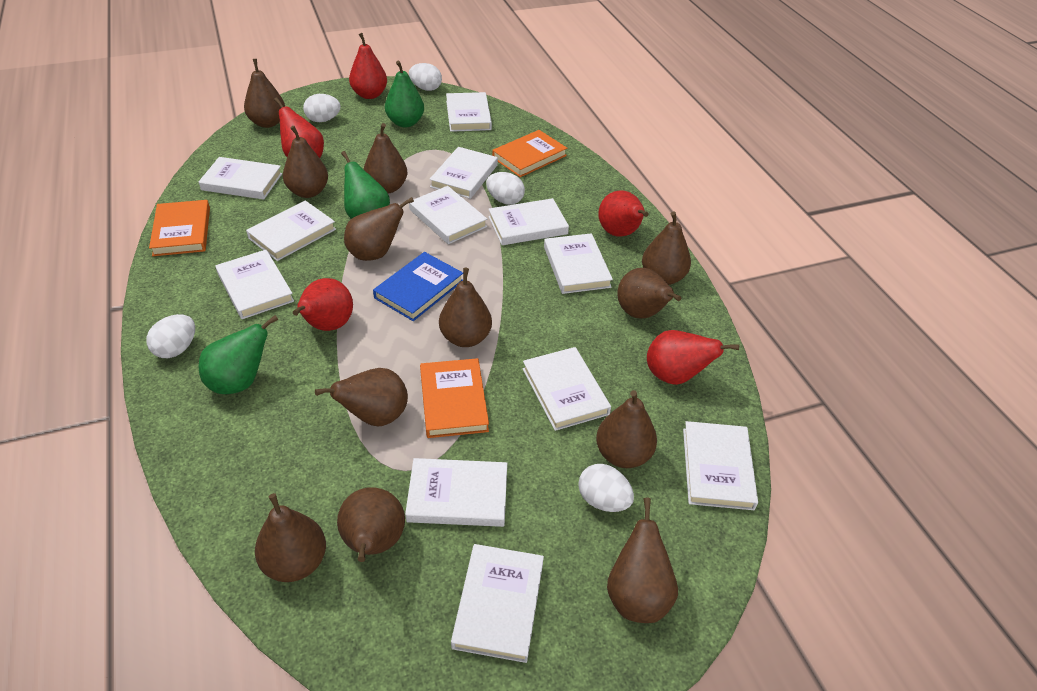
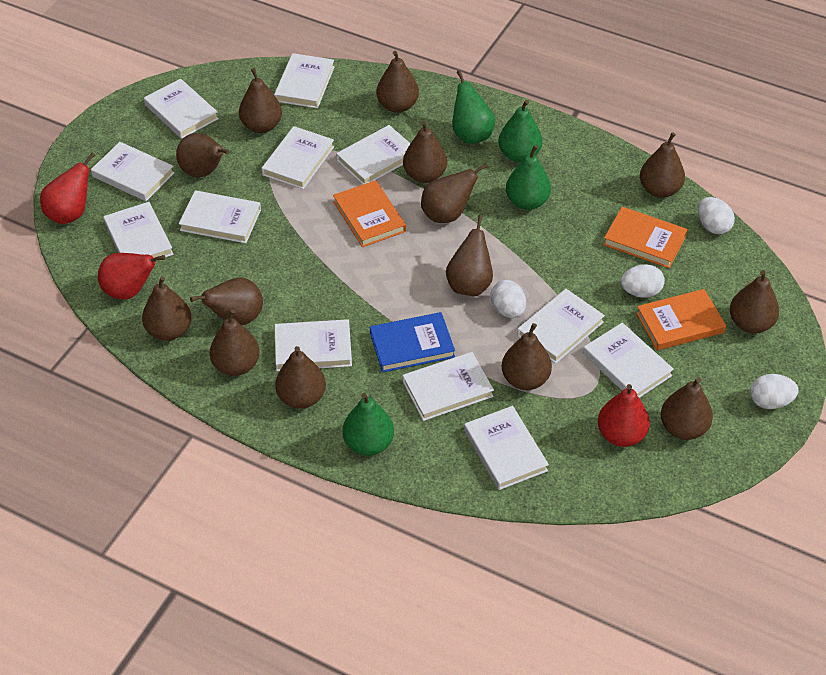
brown pear: 12 -> 14
green pear: 3 -> 4
red pear: 5 -> 3
white egg: 5 -> 4

